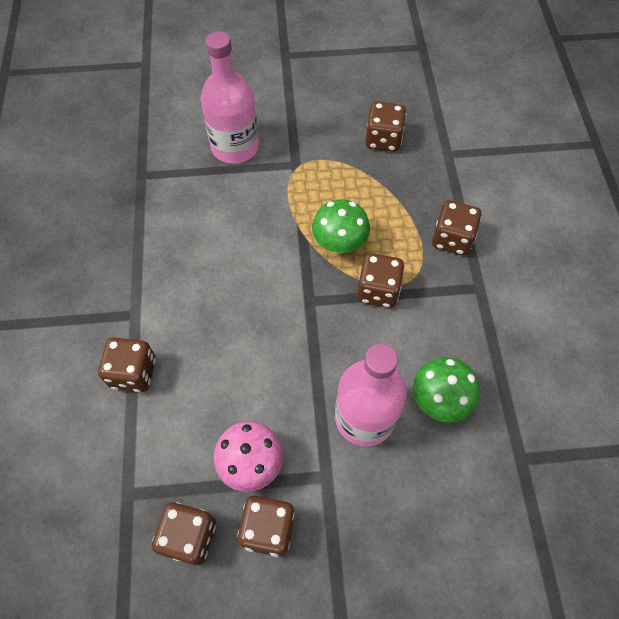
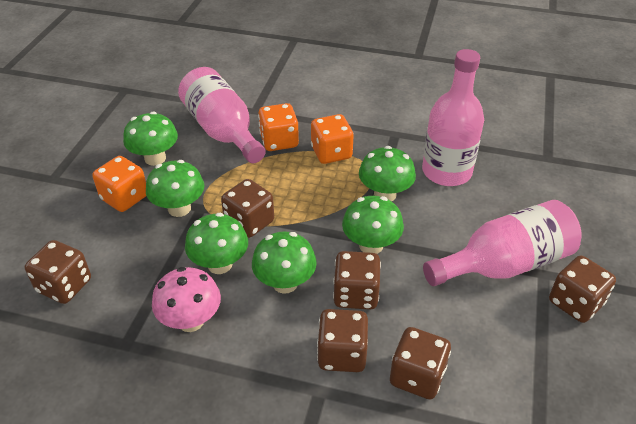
green mushroom: 2 -> 6
orange dice: 0 -> 3
pink bottle: 2 -> 3

